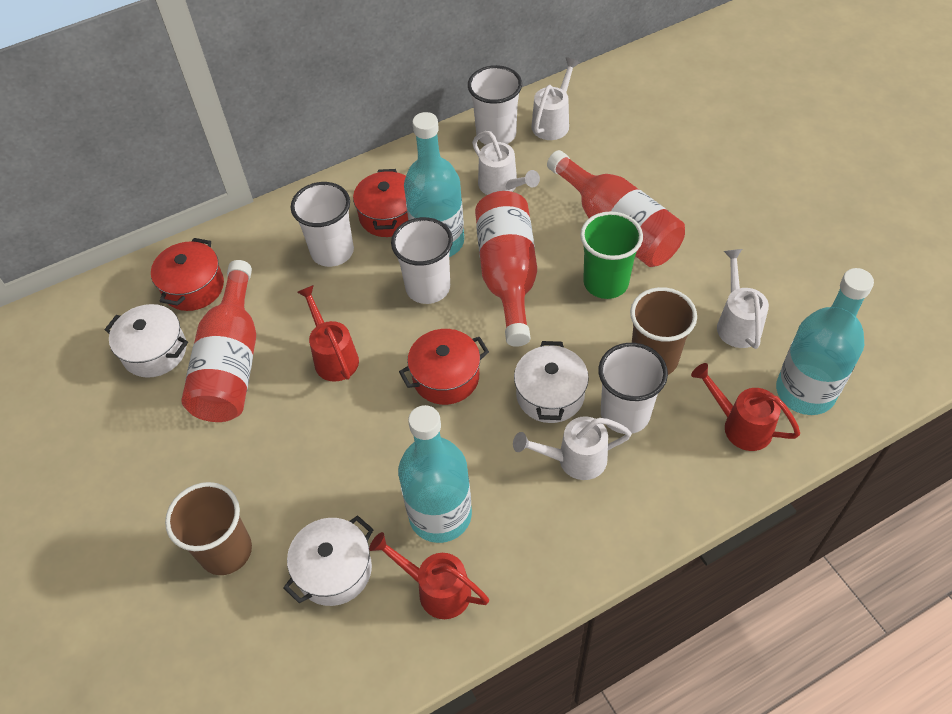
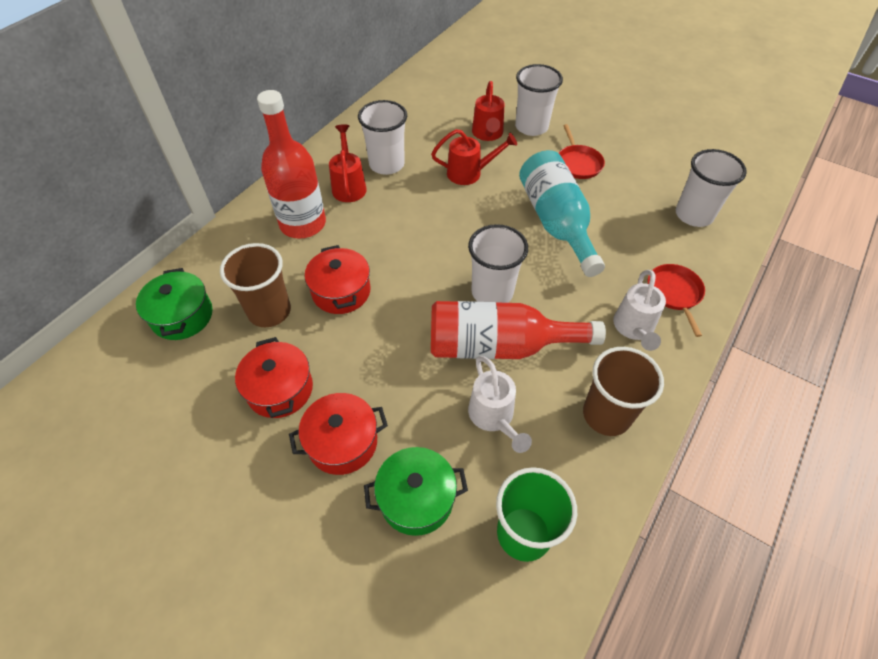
green pot: 0 -> 2
red bottle: 3 -> 2
red pan: 0 -> 2
turquoise bottle: 3 -> 1
white pot: 3 -> 0
white watering can: 4 -> 2

